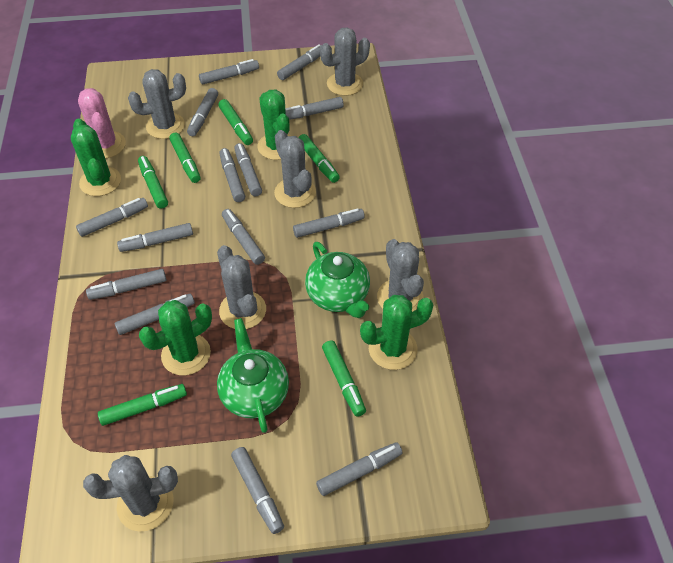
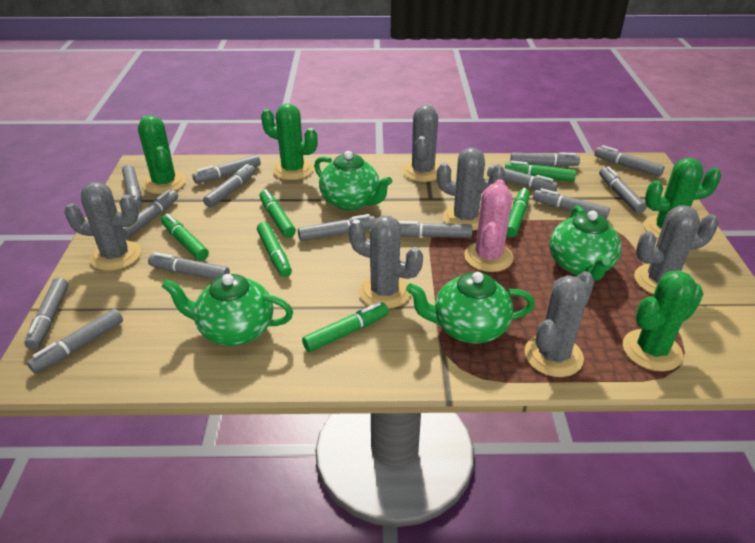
green teapot: 2 -> 4

